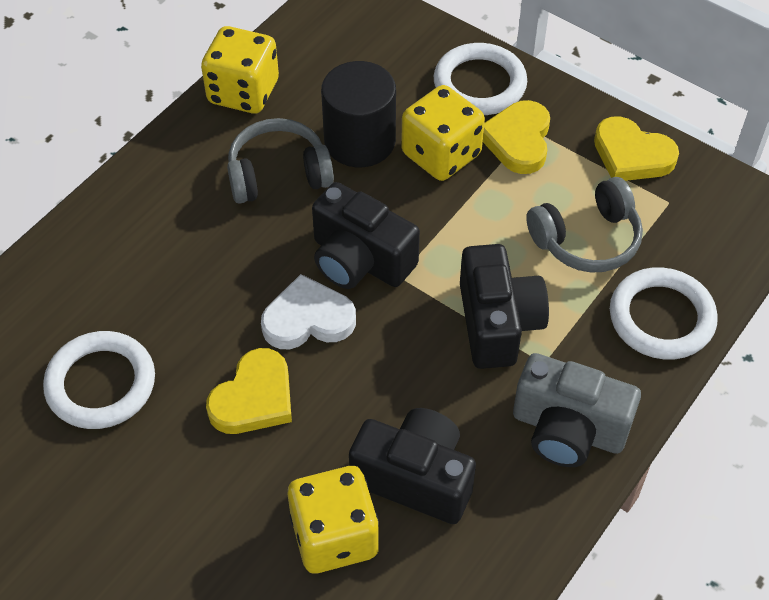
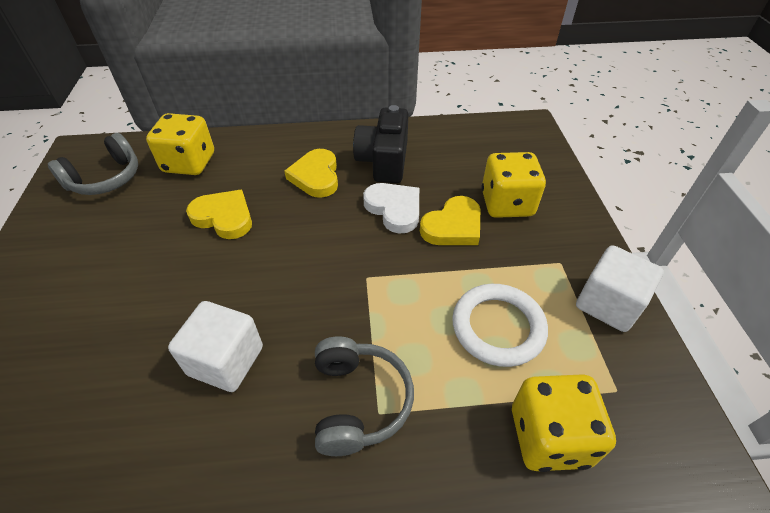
black camera: 3 -> 1
black cylinder: 1 -> 0
grey camera: 1 -> 0
white cube: 0 -> 2
white ring: 3 -> 1

